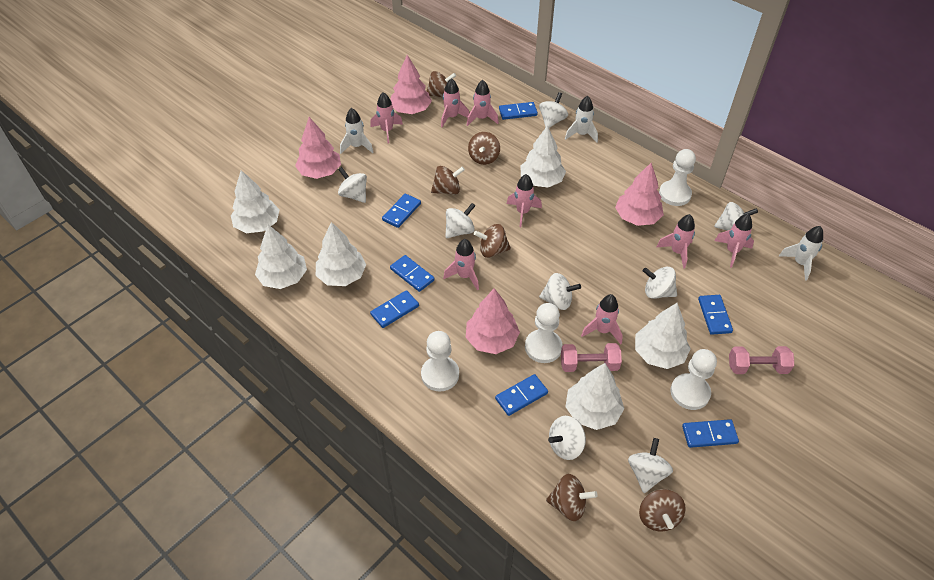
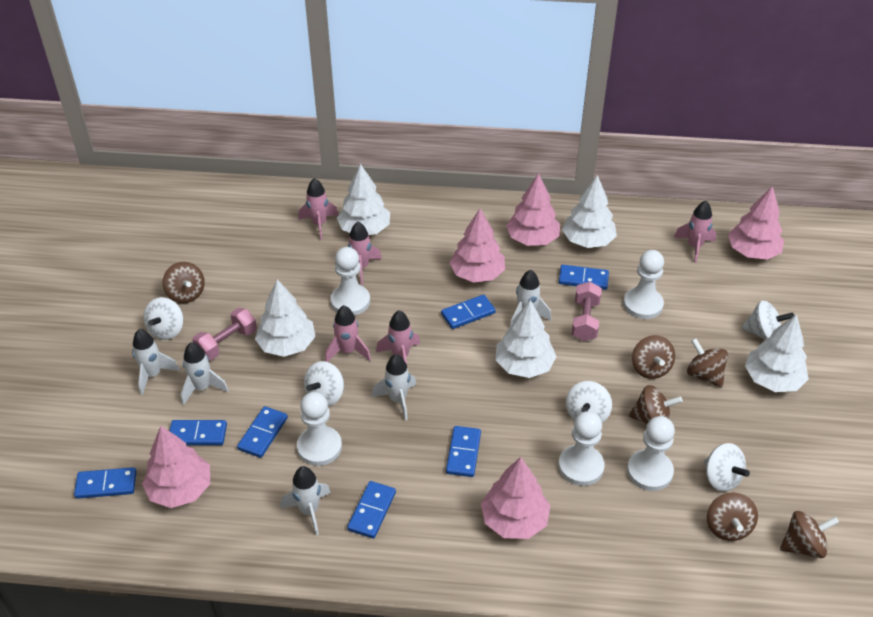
pink rocket: 8 -> 5
pink tree: 4 -> 5
white pawn: 4 -> 5
white rocket: 3 -> 5
white spinning top: 8 -> 5
white tree: 6 -> 5

